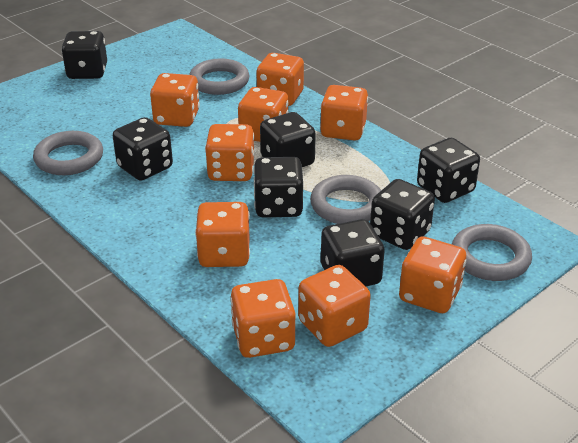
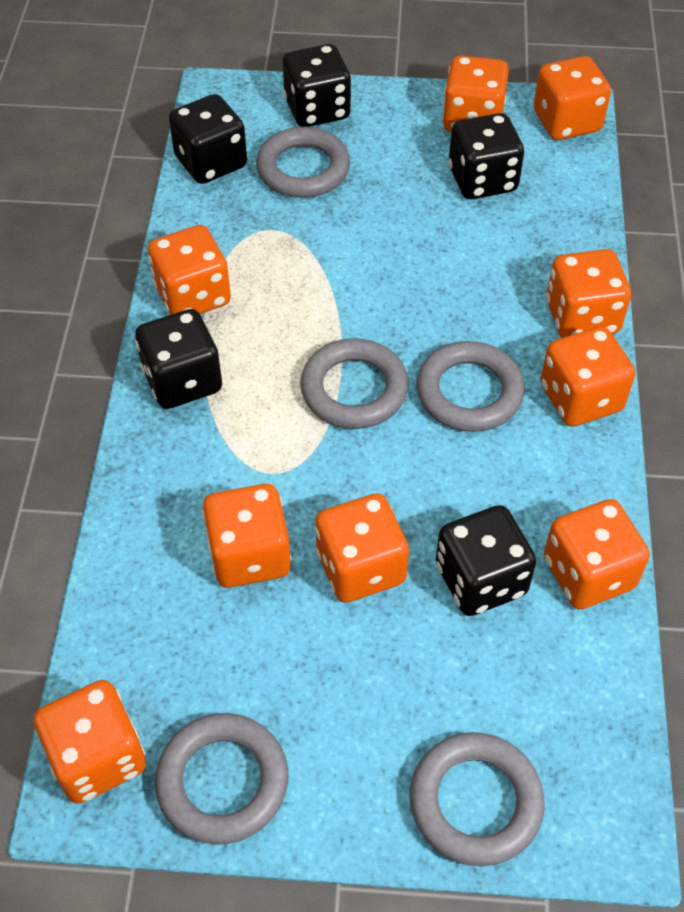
black dice: 7 -> 5
grey ring: 4 -> 5

